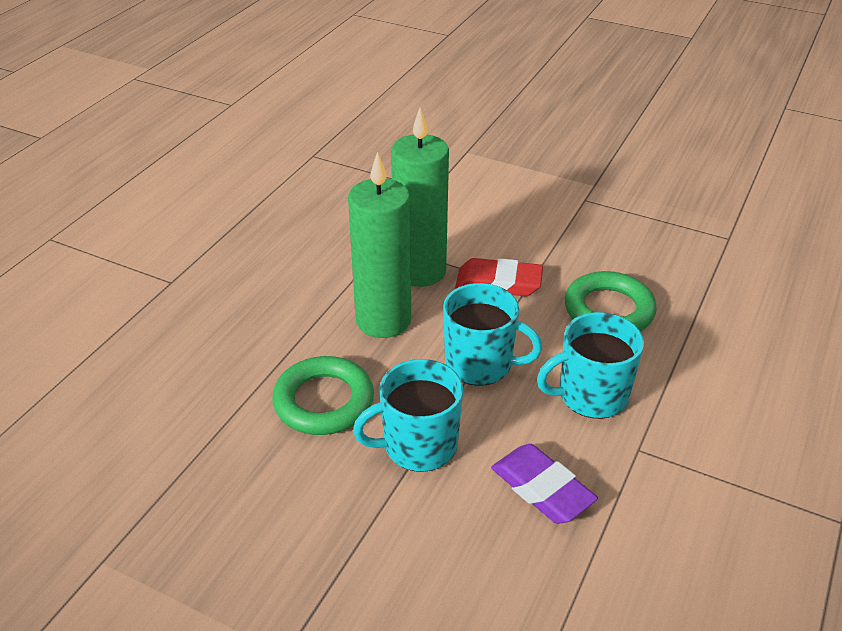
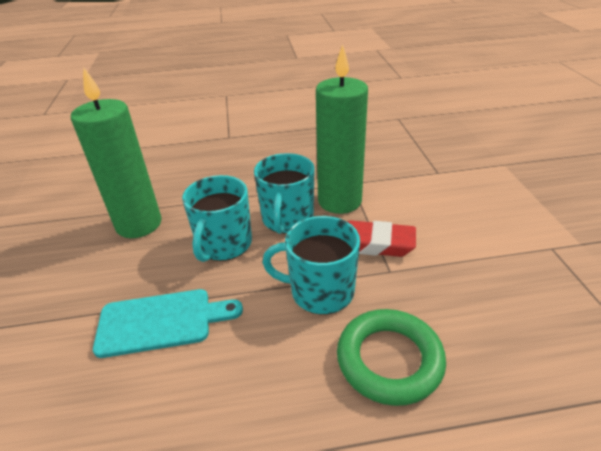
green ring: 2 -> 1
purple eraser: 1 -> 0
turquoise cutting board: 0 -> 1

